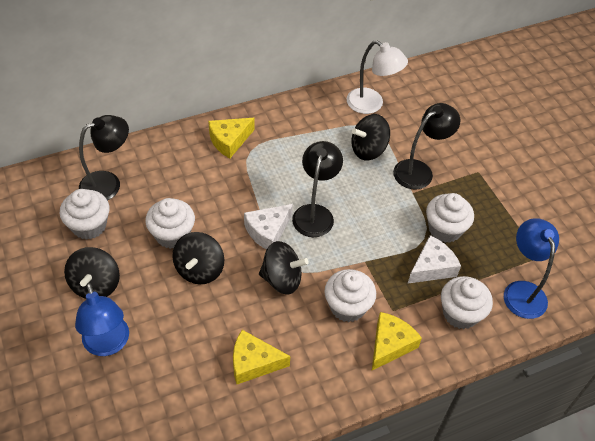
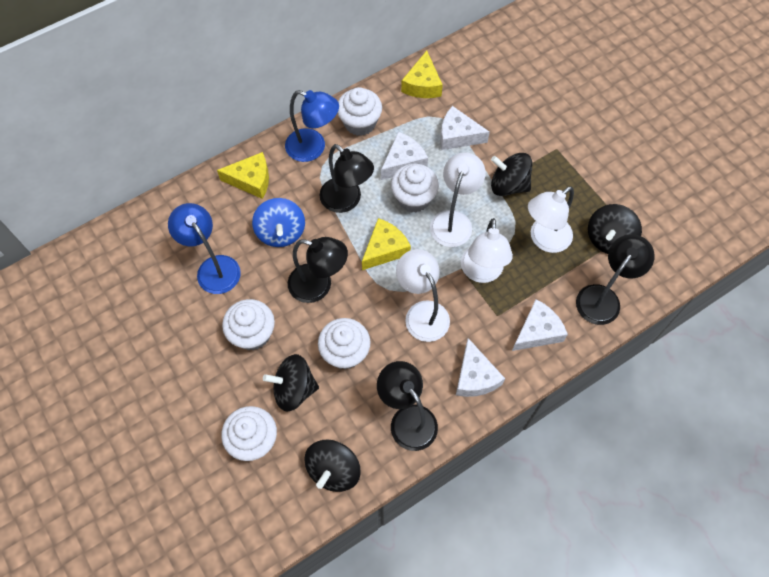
black lamp: 3 -> 4
blue spinning top: 0 -> 1
white cheese: 2 -> 4
white lamp: 1 -> 4

